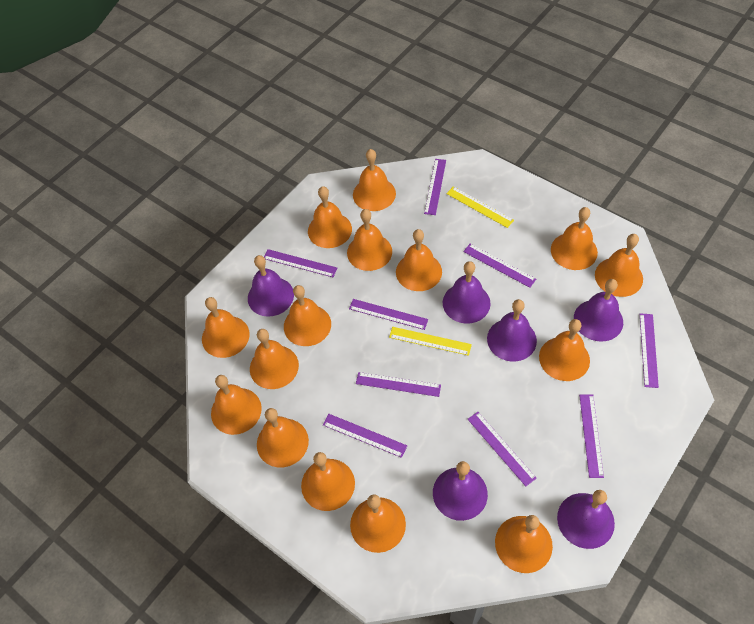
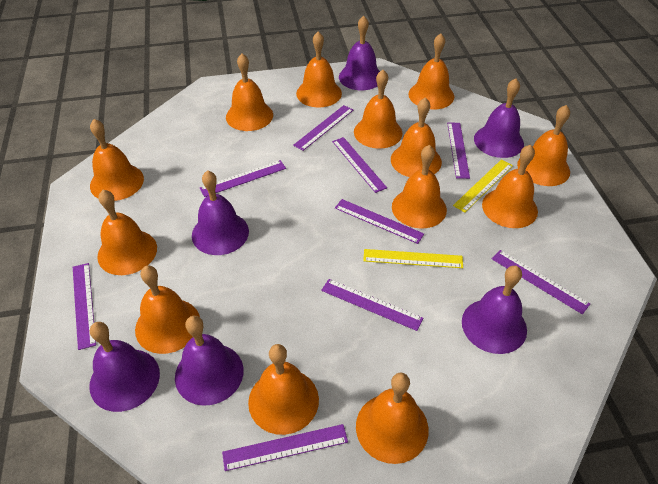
orange bell: 15 -> 13

